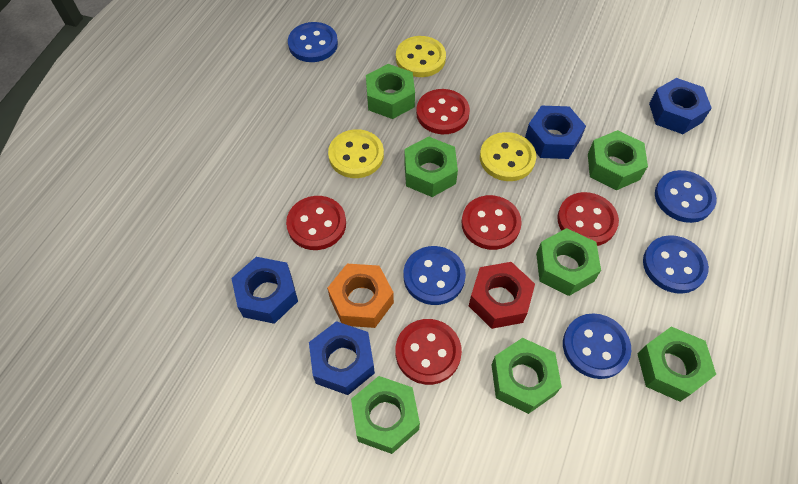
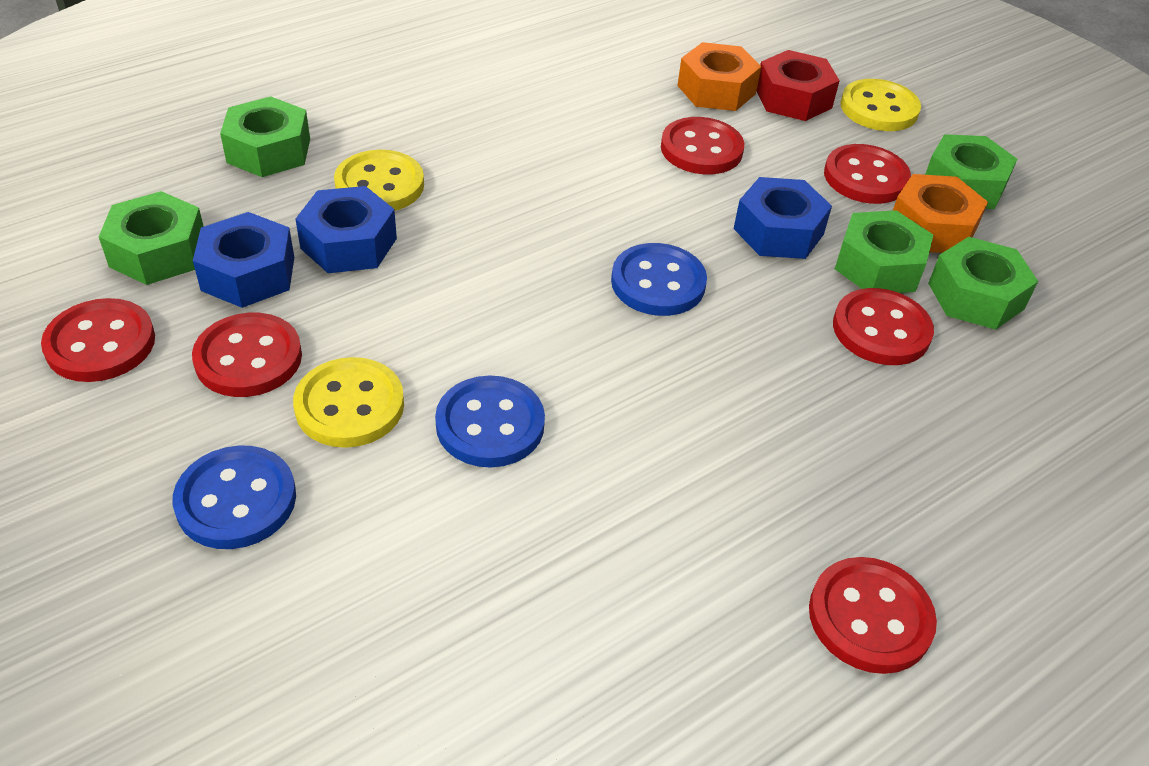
blue button: 5 -> 3
blue nut: 4 -> 3
green nut: 7 -> 5
orange nut: 1 -> 2
red button: 5 -> 6

